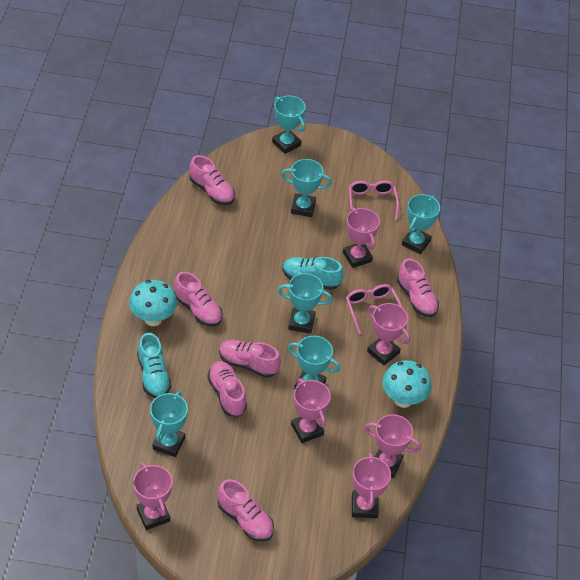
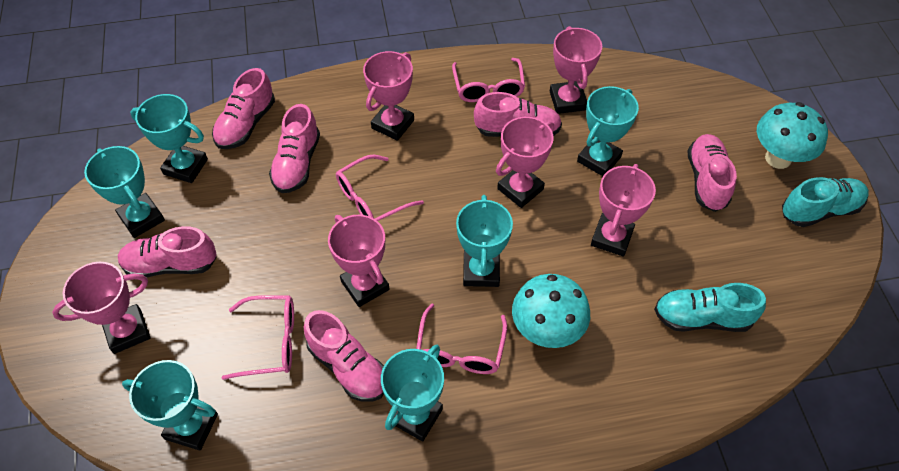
pink glasses: 2 -> 4

